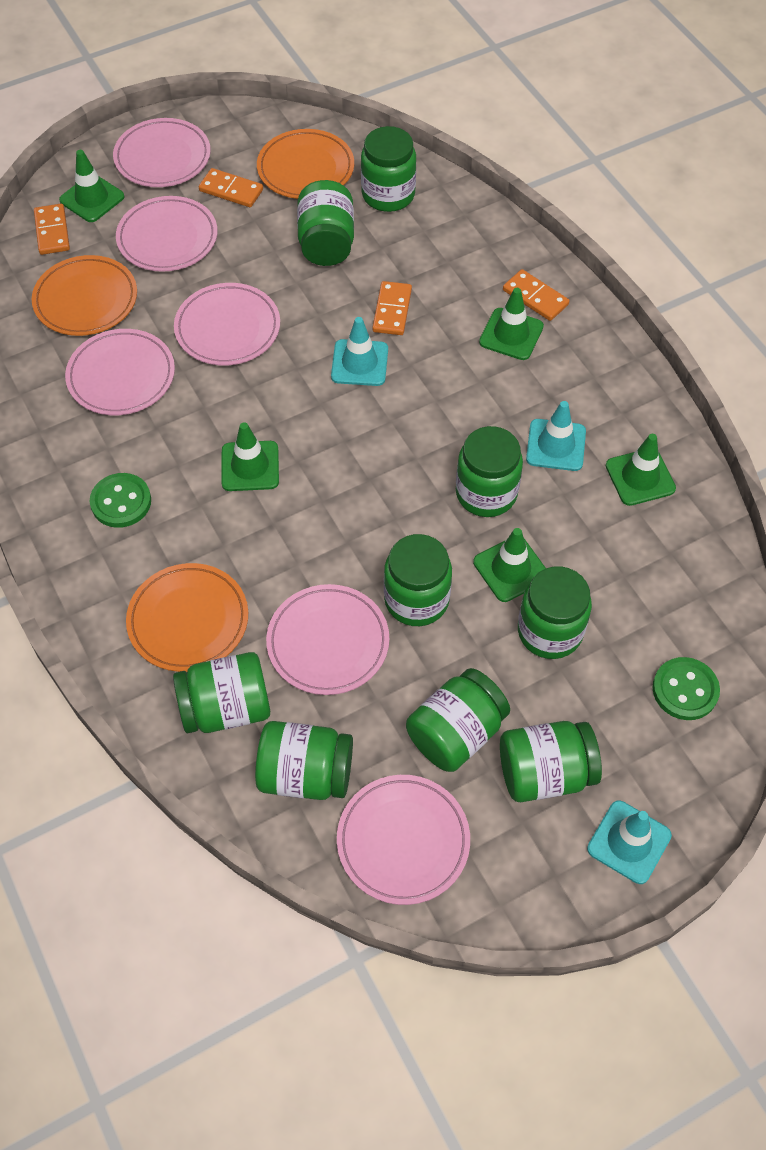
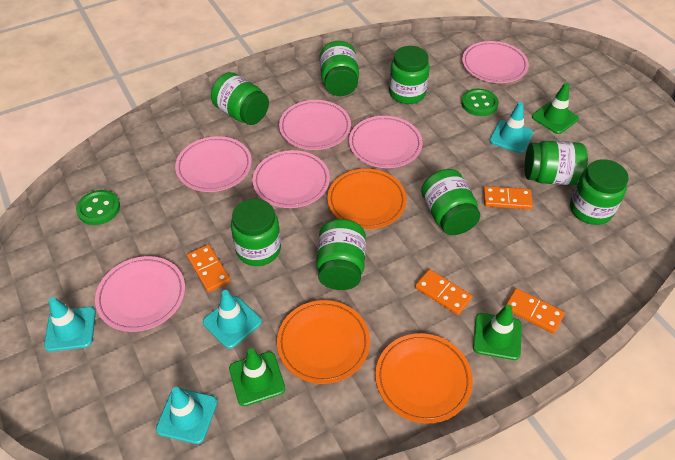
green jar: 9 -> 8
green traffic cone: 5 -> 3
turquoise traffic cone: 3 -> 4

